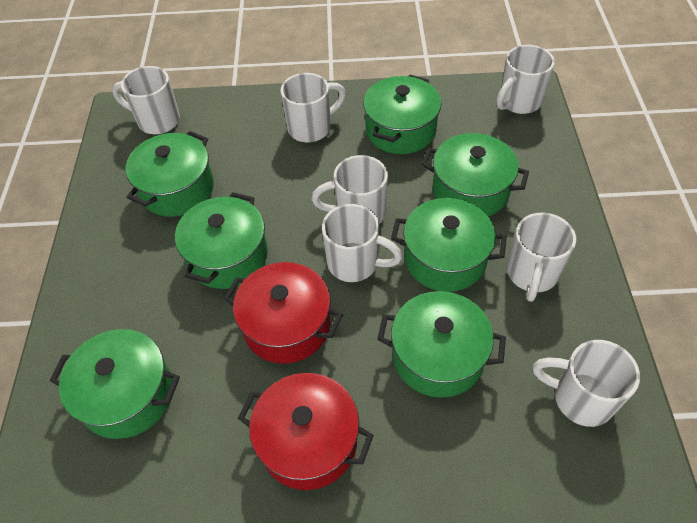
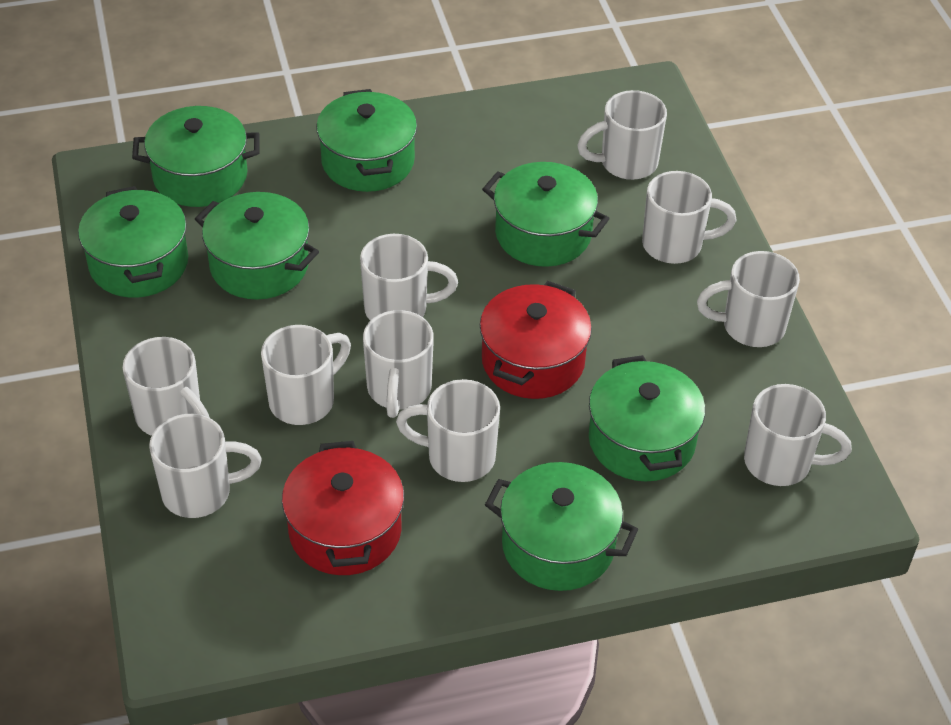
white mug: 7 -> 10

